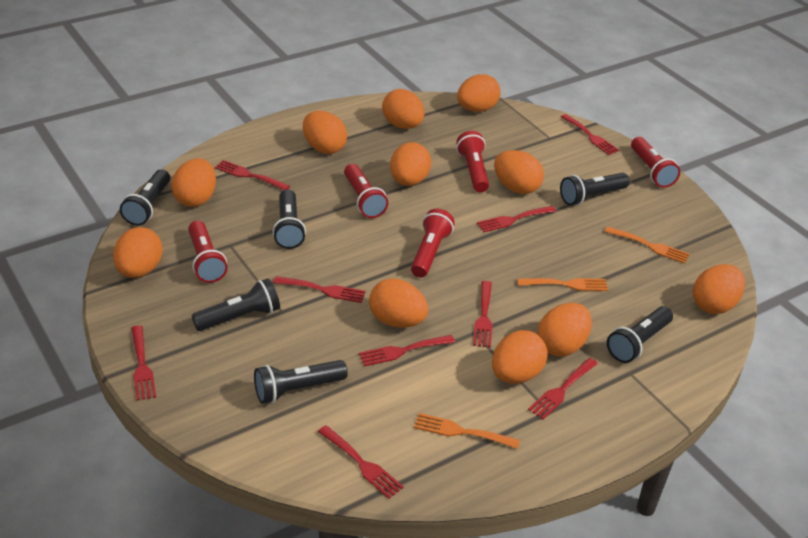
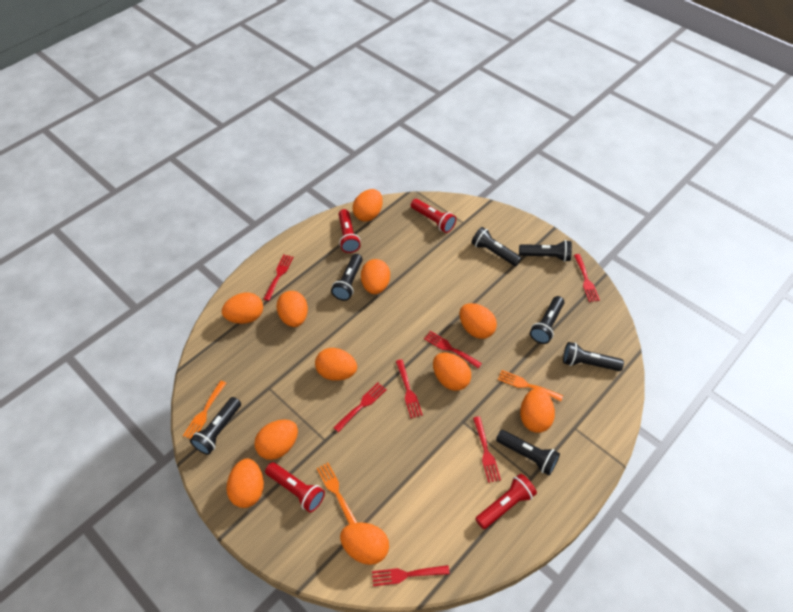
black flashlight: 6 -> 7
red flashlight: 5 -> 4
red fork: 9 -> 7

